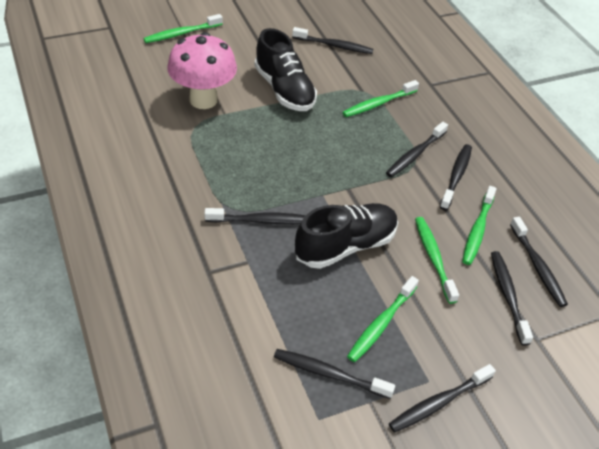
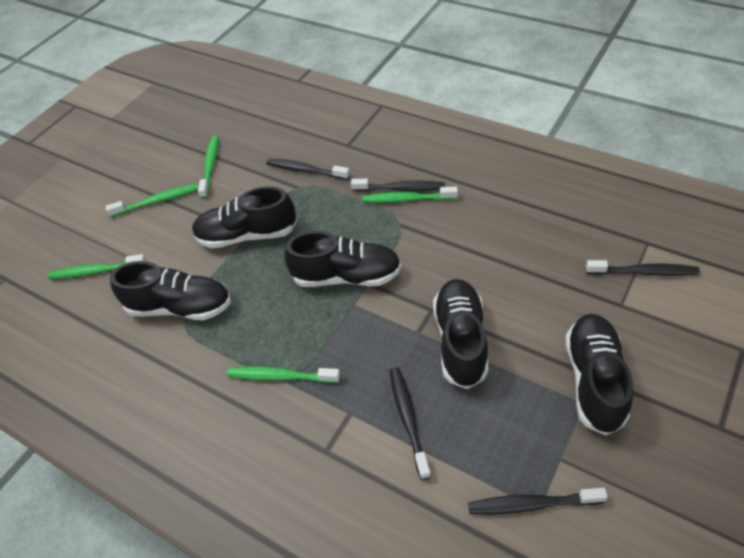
black shoe: 2 -> 5
black toothbrush: 8 -> 5
pink mushroom: 1 -> 0

